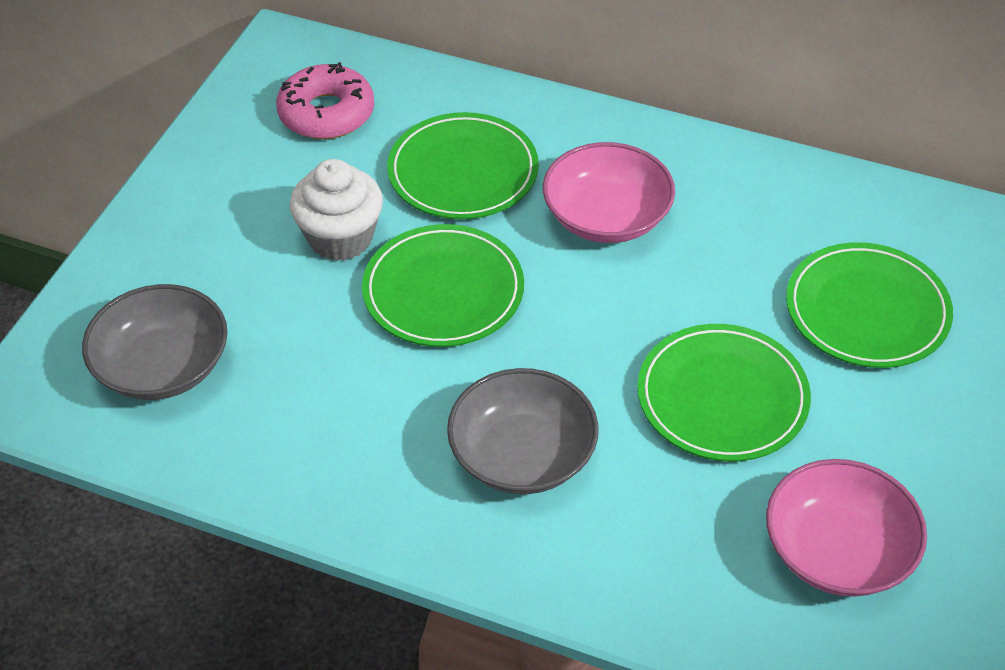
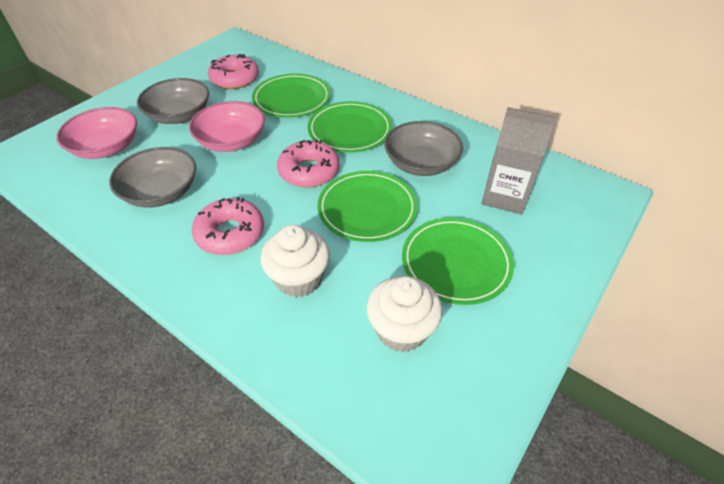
grey bowl: 2 -> 3
grey carton: 0 -> 1
pink donut: 1 -> 3
white cupcake: 1 -> 2

